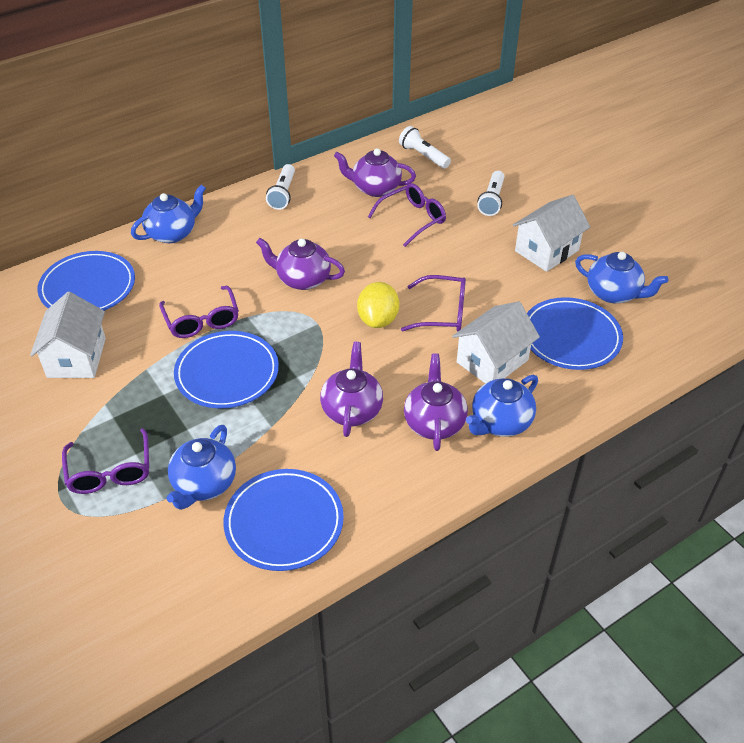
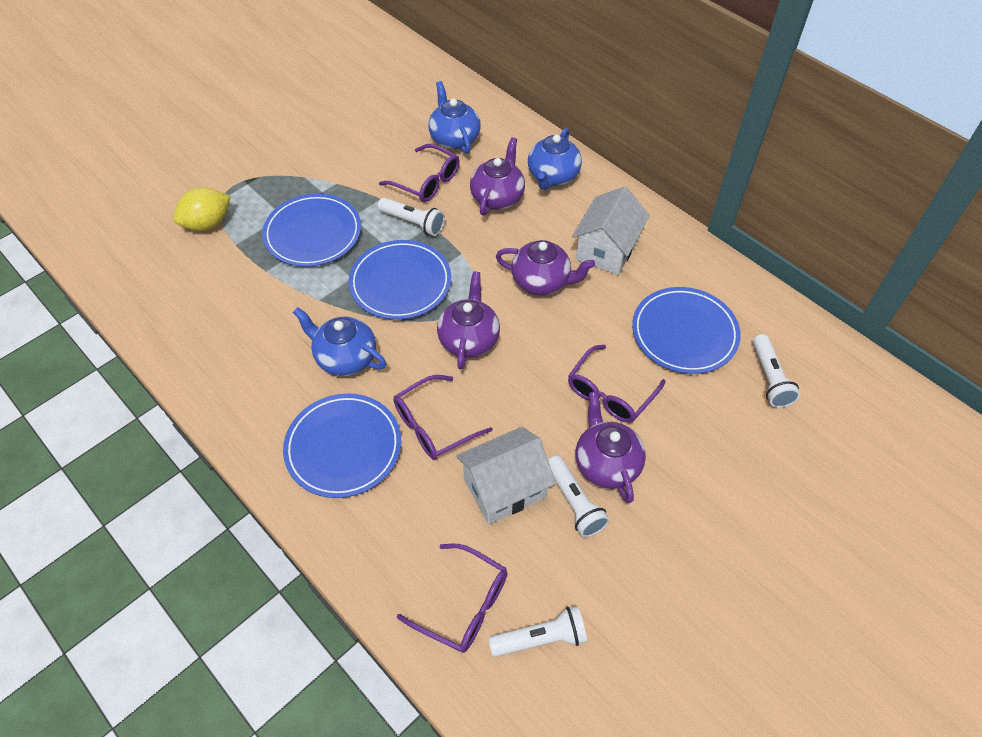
blue teapot: 4 -> 3
white flashlight: 3 -> 4
white house: 3 -> 2

